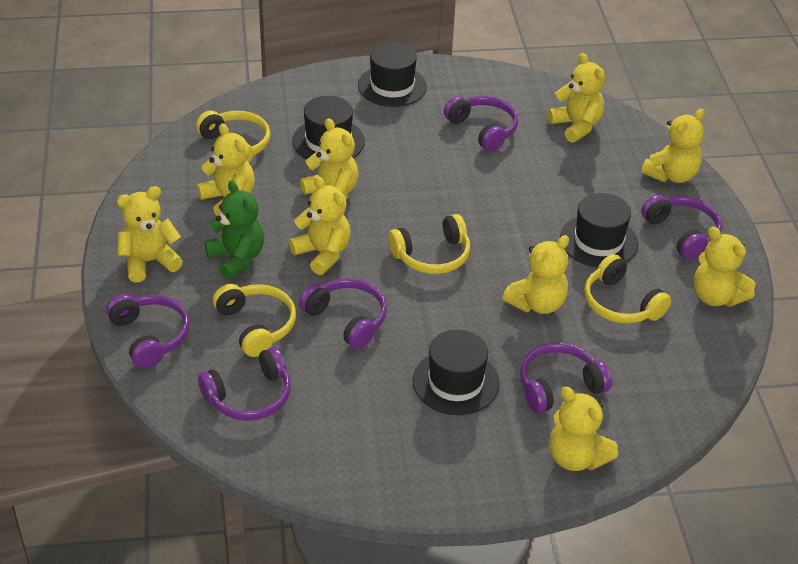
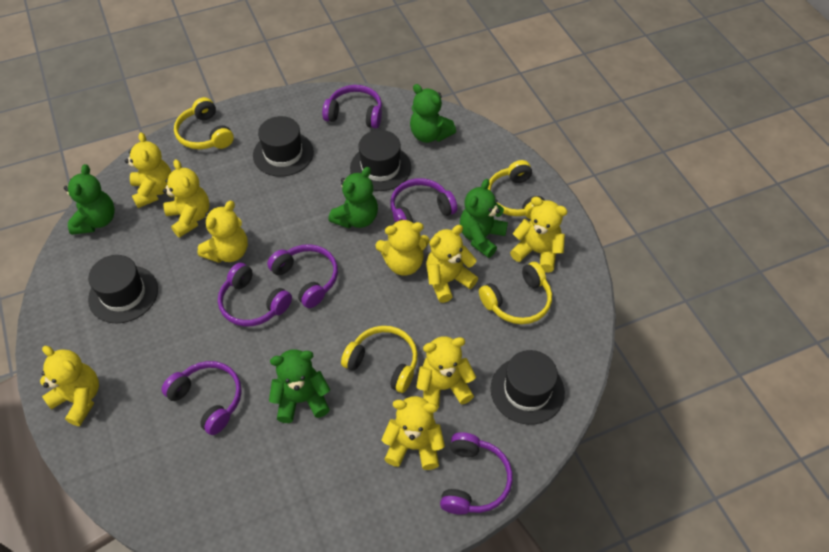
green teddy bear: 1 -> 5

